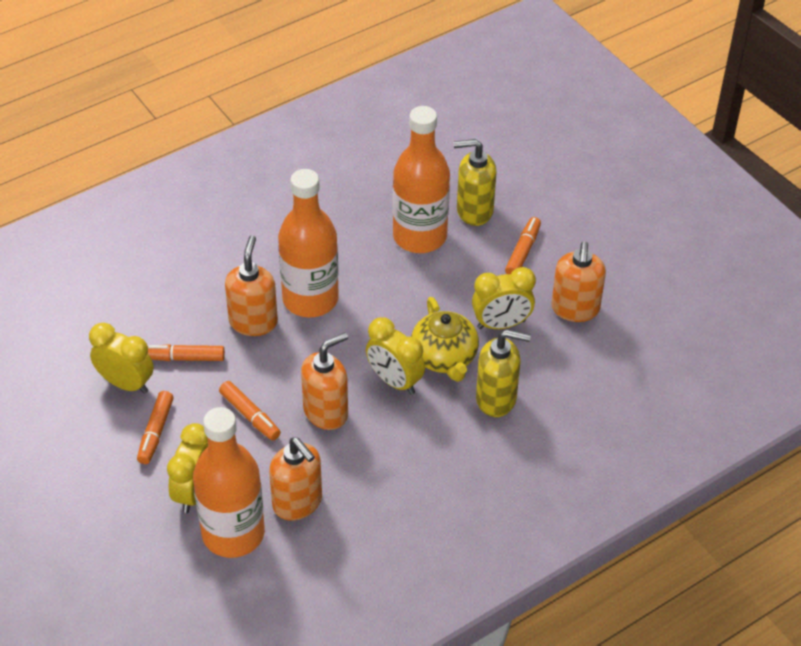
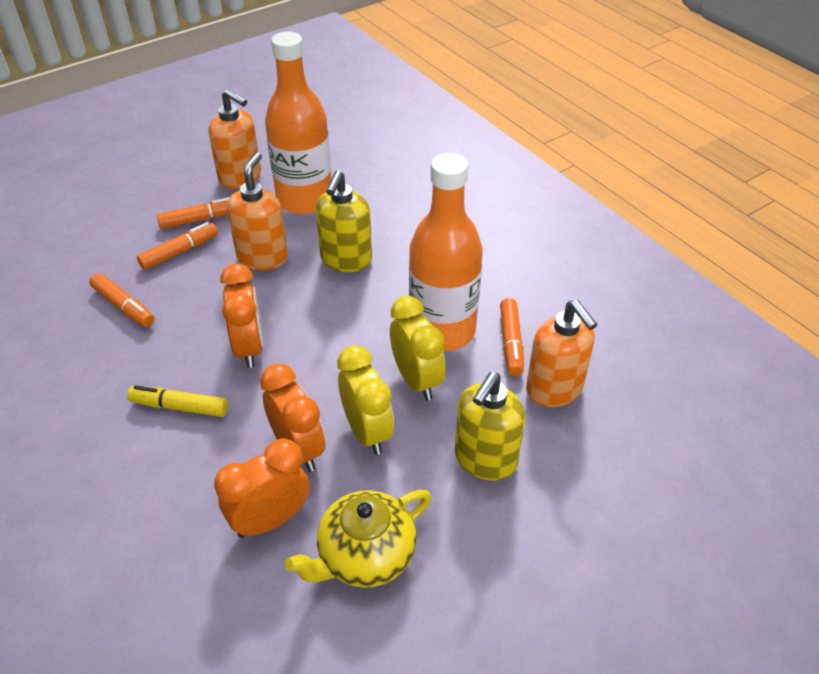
orange bottle: 3 -> 2
orange clock: 0 -> 3
orange soap dispenser: 4 -> 3
yellow clock: 4 -> 2
yellow marker: 0 -> 1

